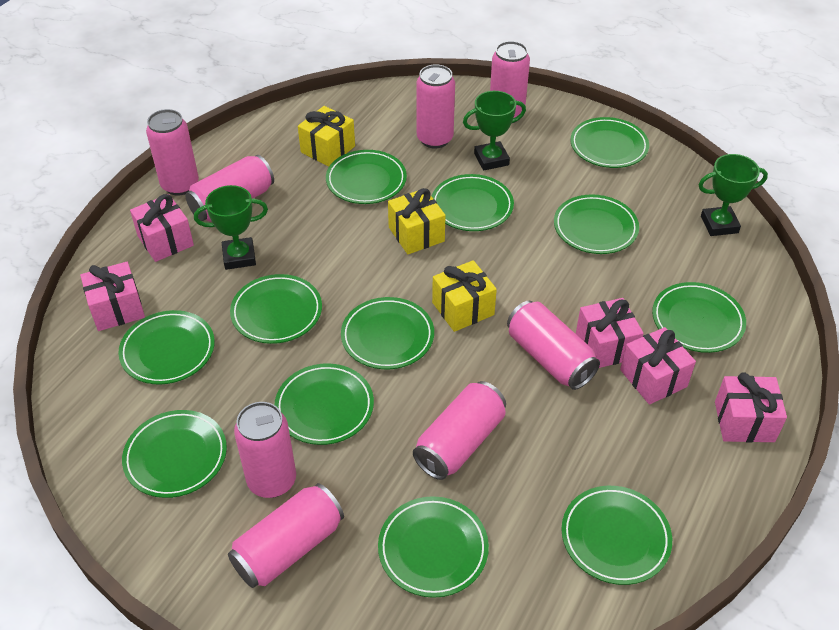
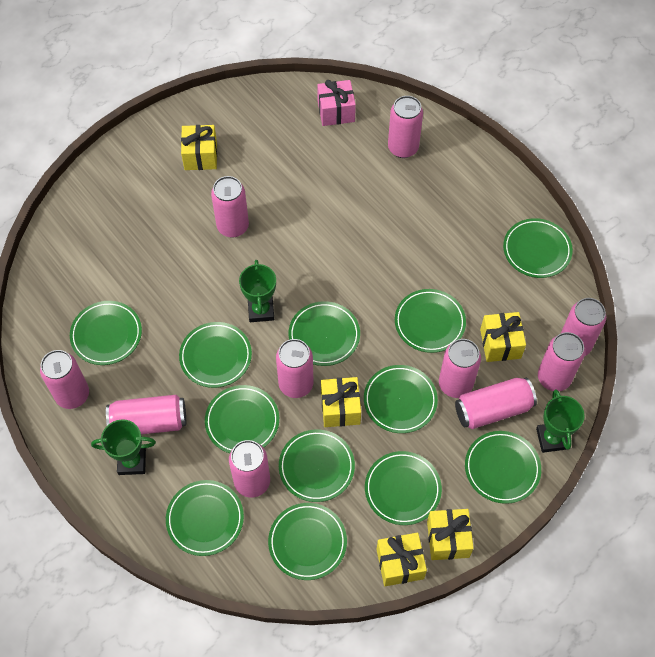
pink can: 8 -> 10
pink gift: 5 -> 1
yellow gift: 3 -> 5

